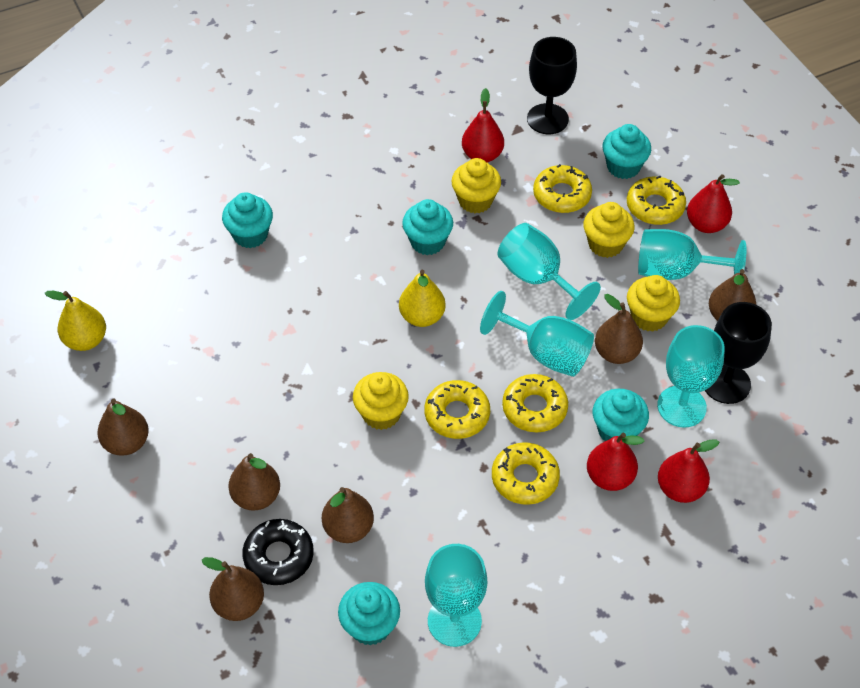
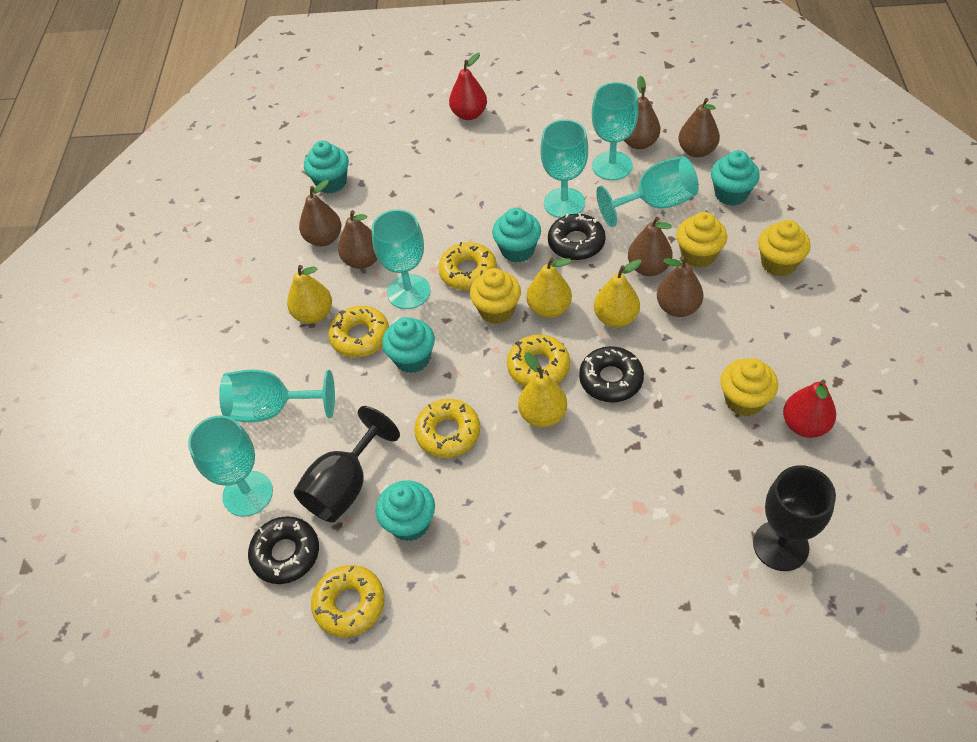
black donut: 1 -> 3
red pear: 4 -> 2
turquoise goblet: 5 -> 6
yellow pear: 2 -> 4

